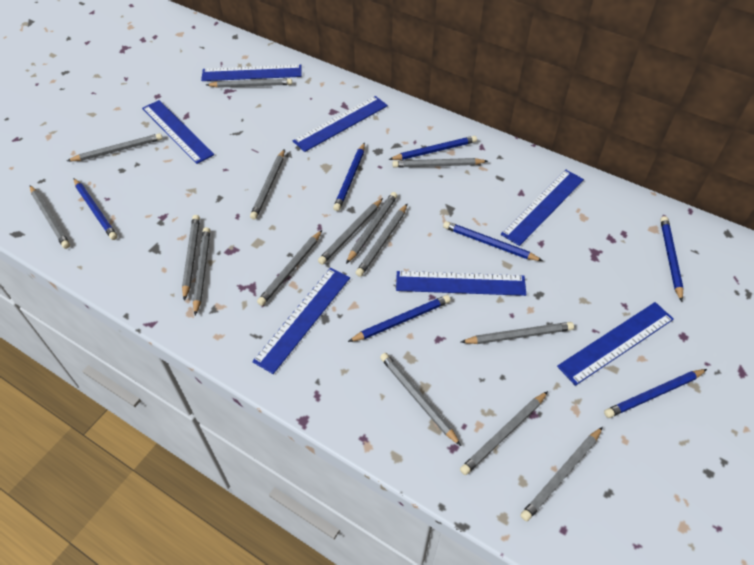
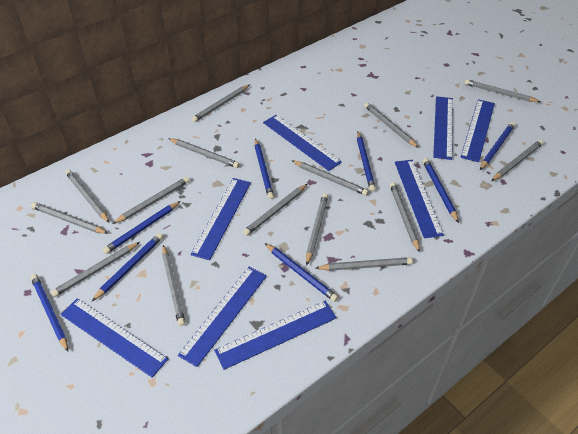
blue pencil: 7 -> 8
blue ruler: 7 -> 8

